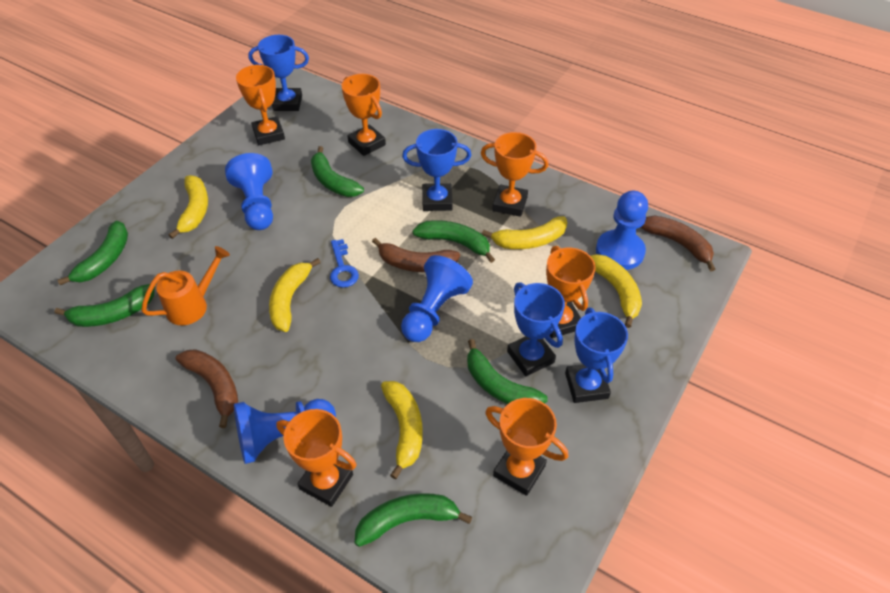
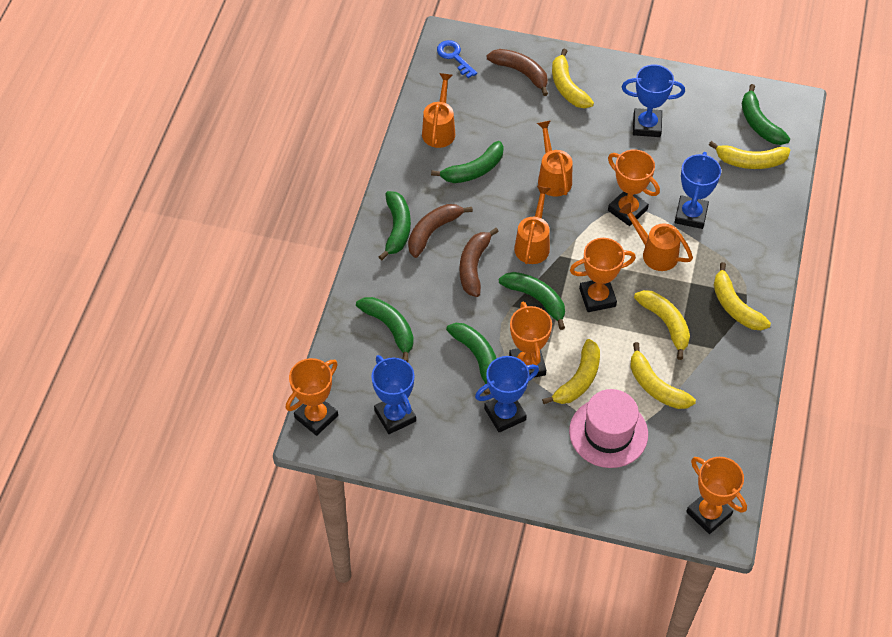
blue pawn: 4 -> 0
orange trophy: 6 -> 5
orange watering can: 1 -> 4
pink hat: 0 -> 1
yellow banana: 5 -> 6

